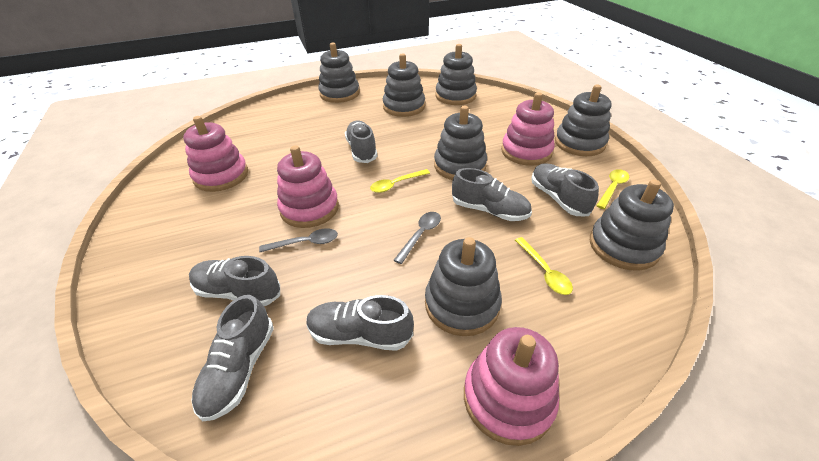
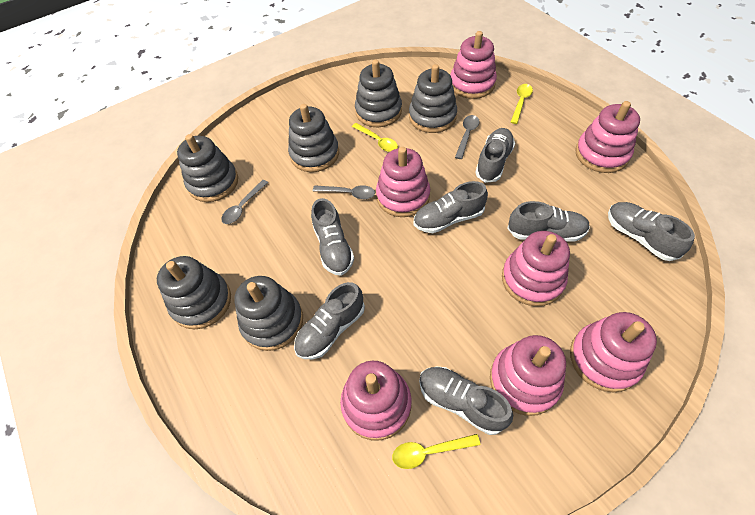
grey shoe: 6 -> 7
grey spoon: 2 -> 3
grey stacking toy: 7 -> 6
pink stacking toy: 4 -> 7

